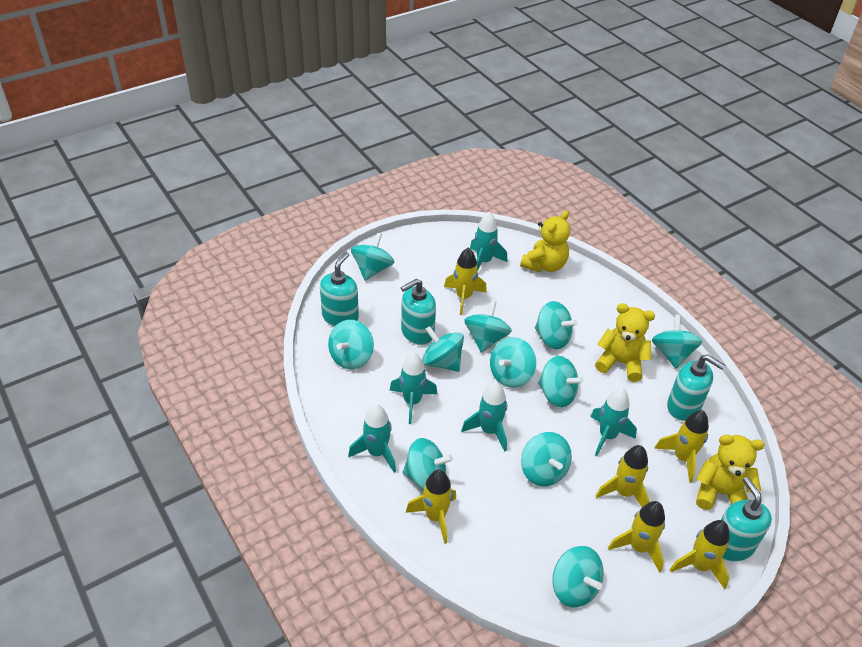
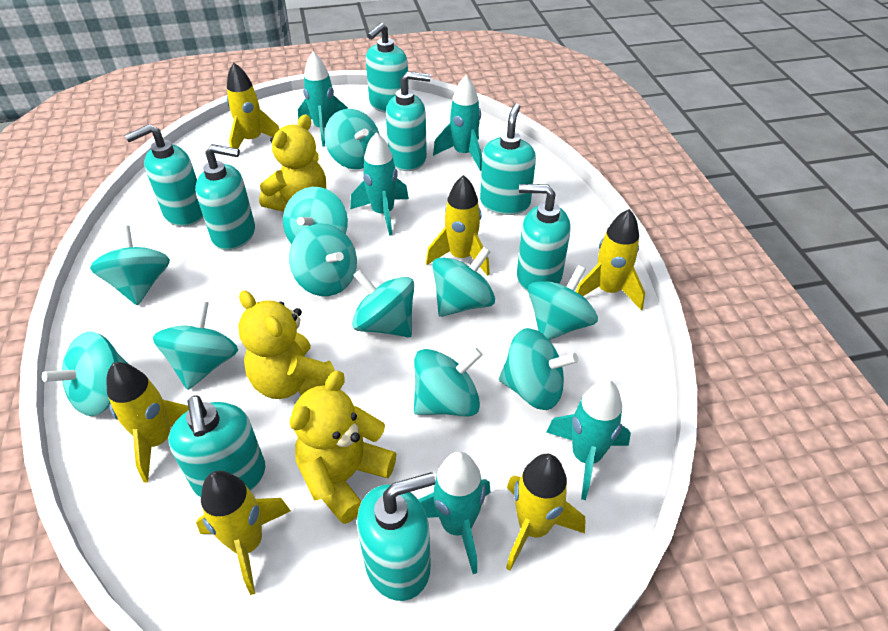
turquoise soap dispenser: 4 -> 8

